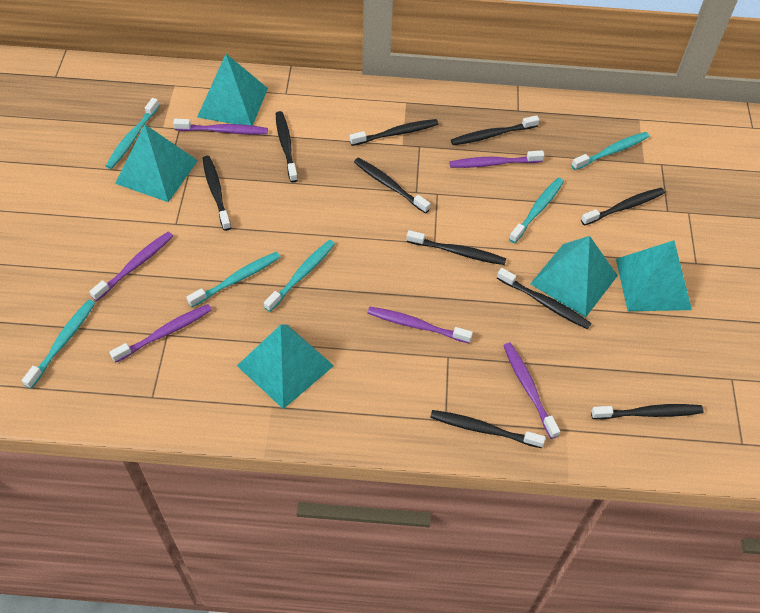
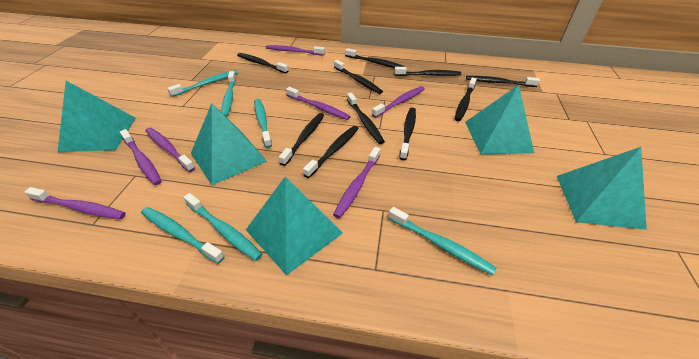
purple toothbrush: 6 -> 7

